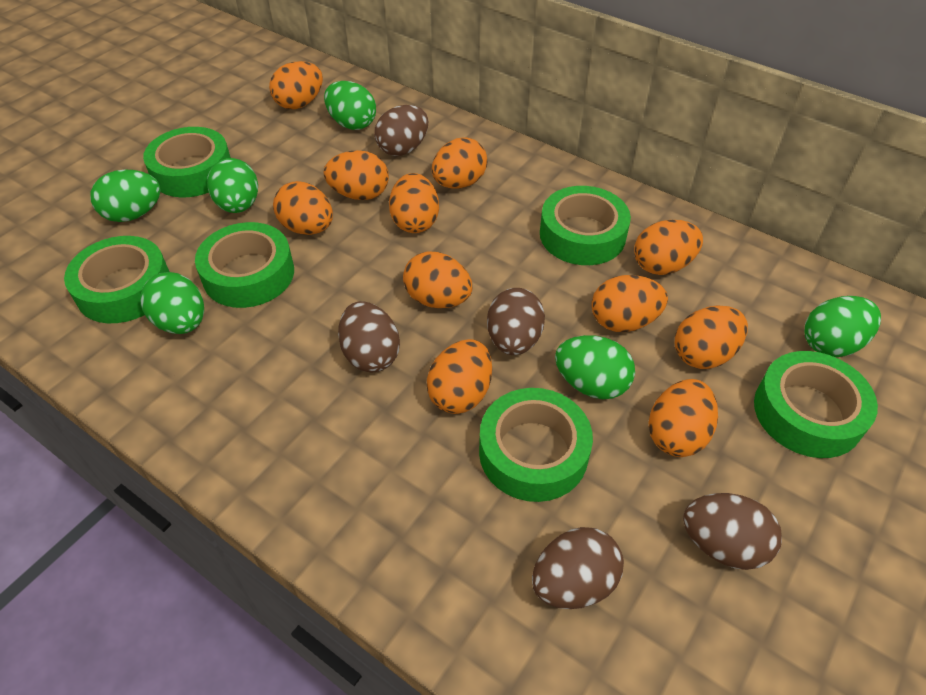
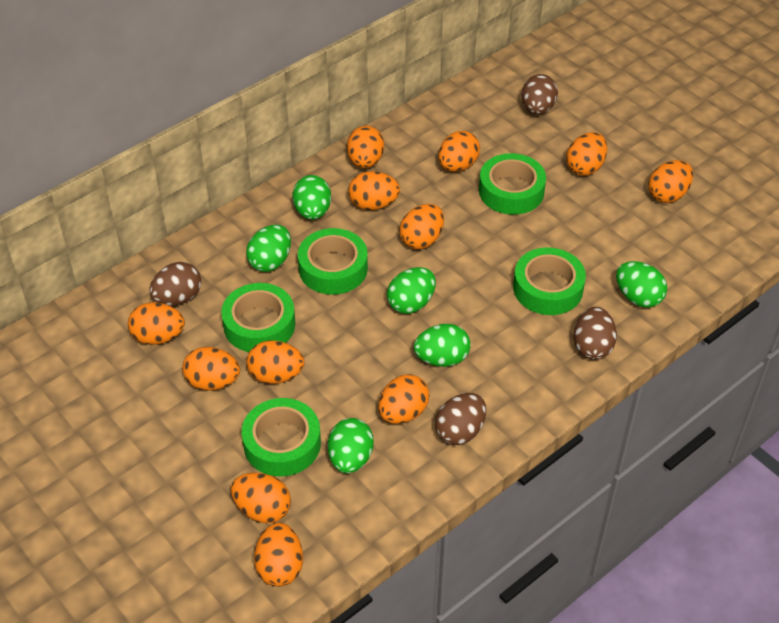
brown egg: 5 -> 4
green tape: 6 -> 5
orange egg: 11 -> 12

